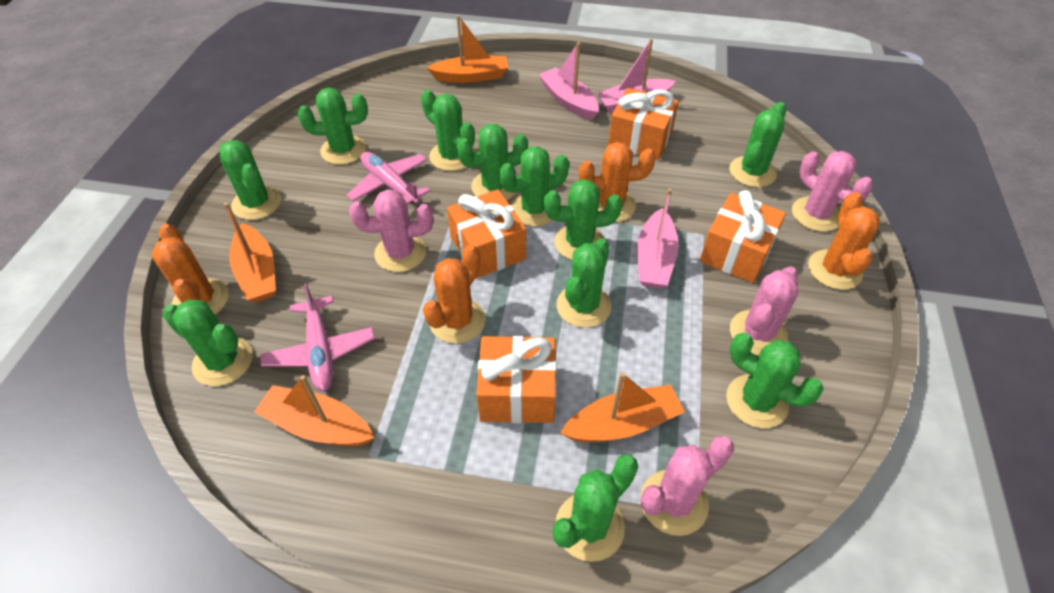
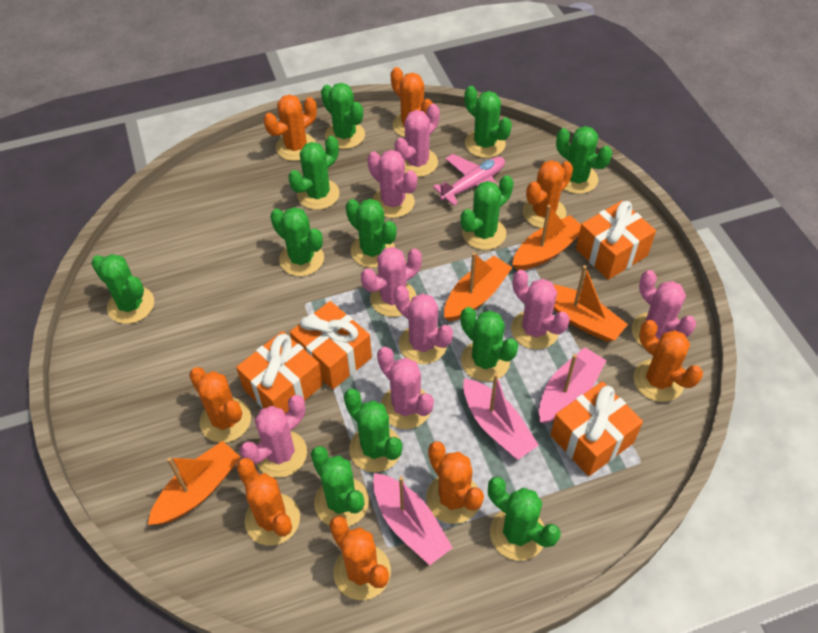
green cactus: 11 -> 12
orange cactus: 4 -> 8
pink cactus: 4 -> 8
pink plane: 2 -> 1

